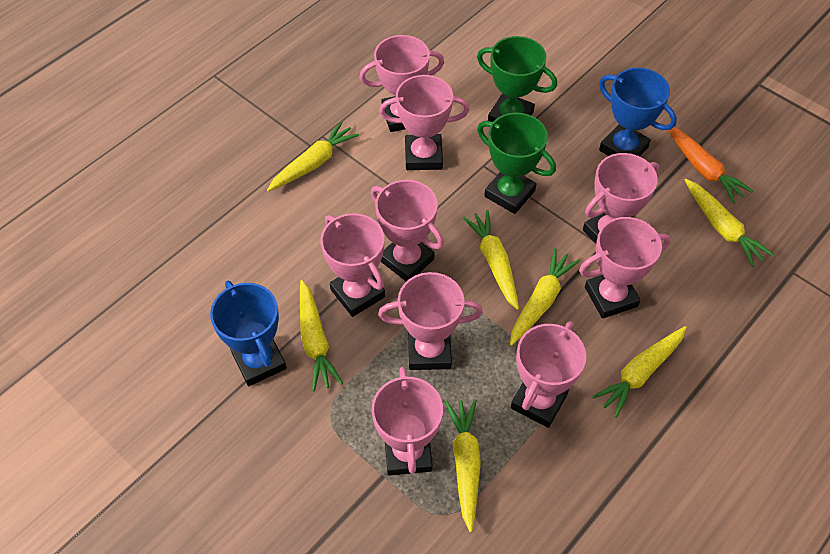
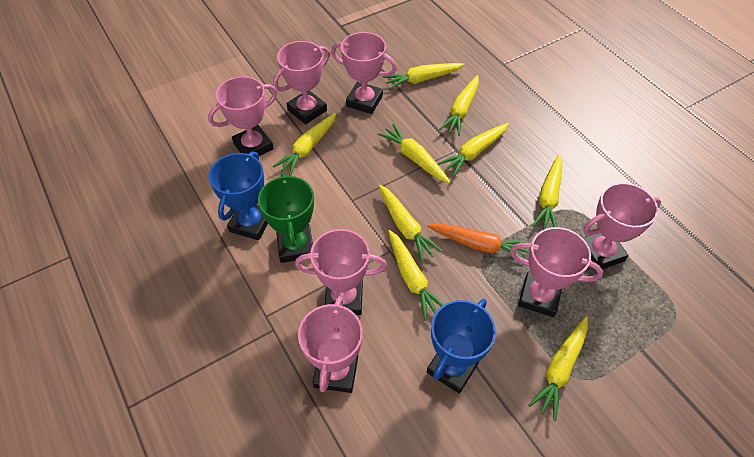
green trophy: 2 -> 1
pink trophy: 9 -> 7
yellow carrot: 7 -> 9

